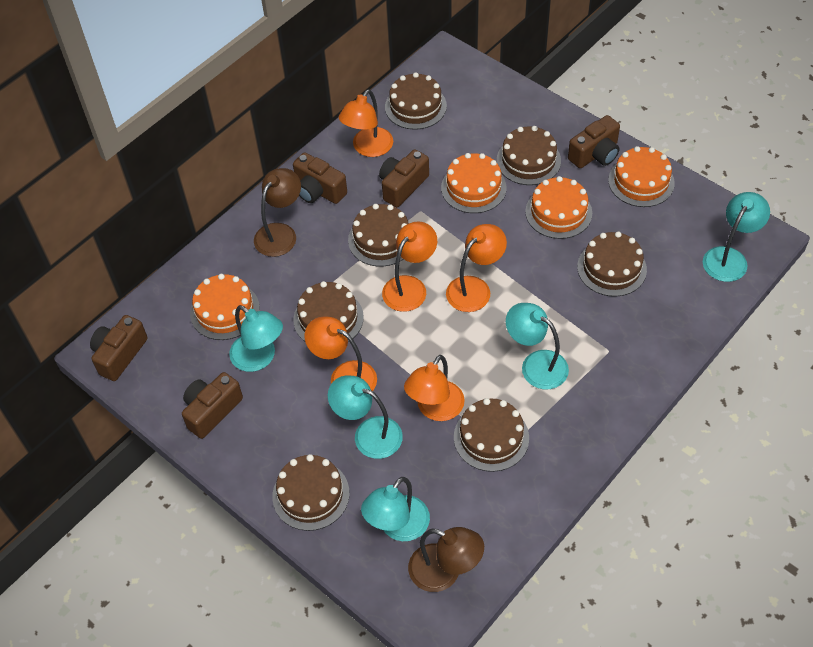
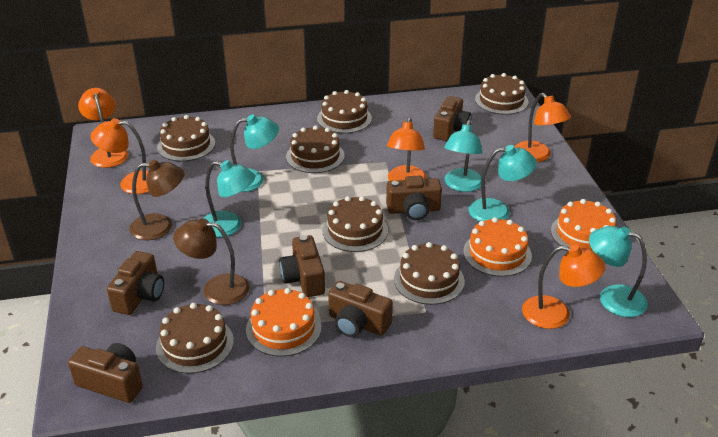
brown camera: 5 -> 6
orange cake: 4 -> 3

